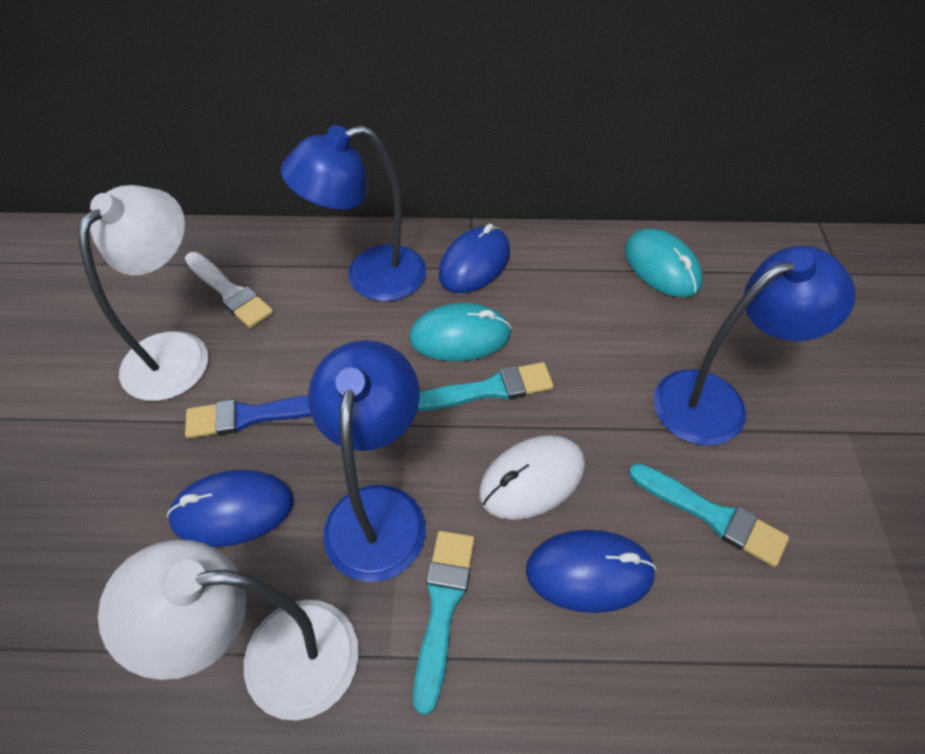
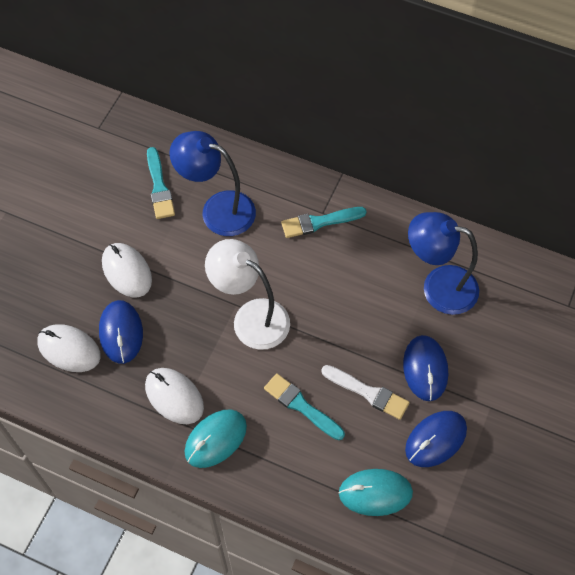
blue brush: 1 -> 0
blue lamp: 3 -> 2
white lamp: 2 -> 1
white mouse: 1 -> 3

